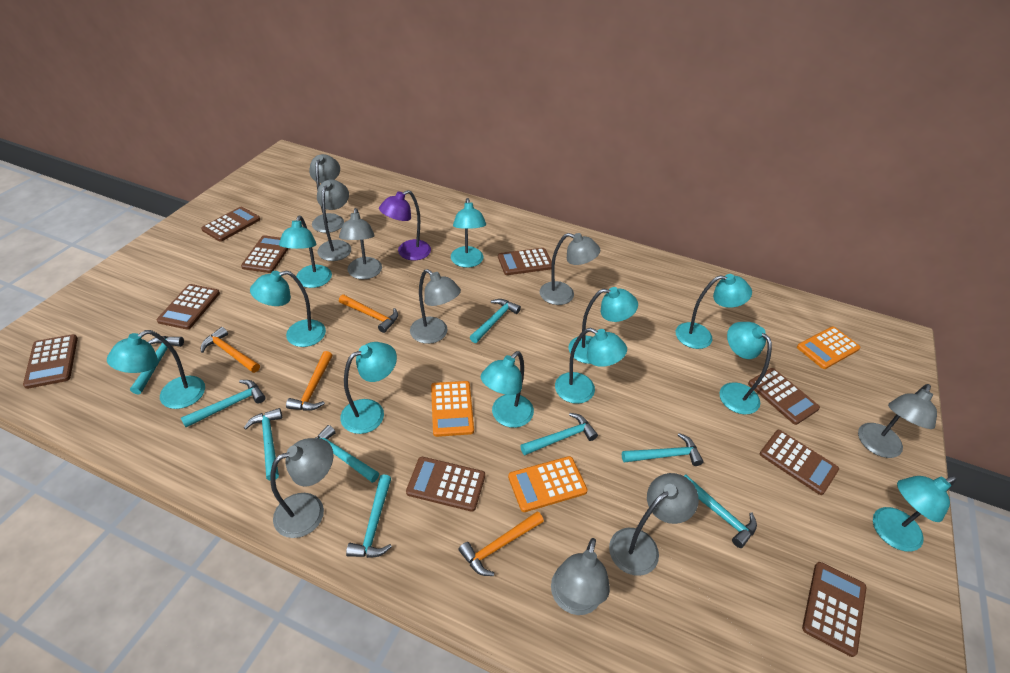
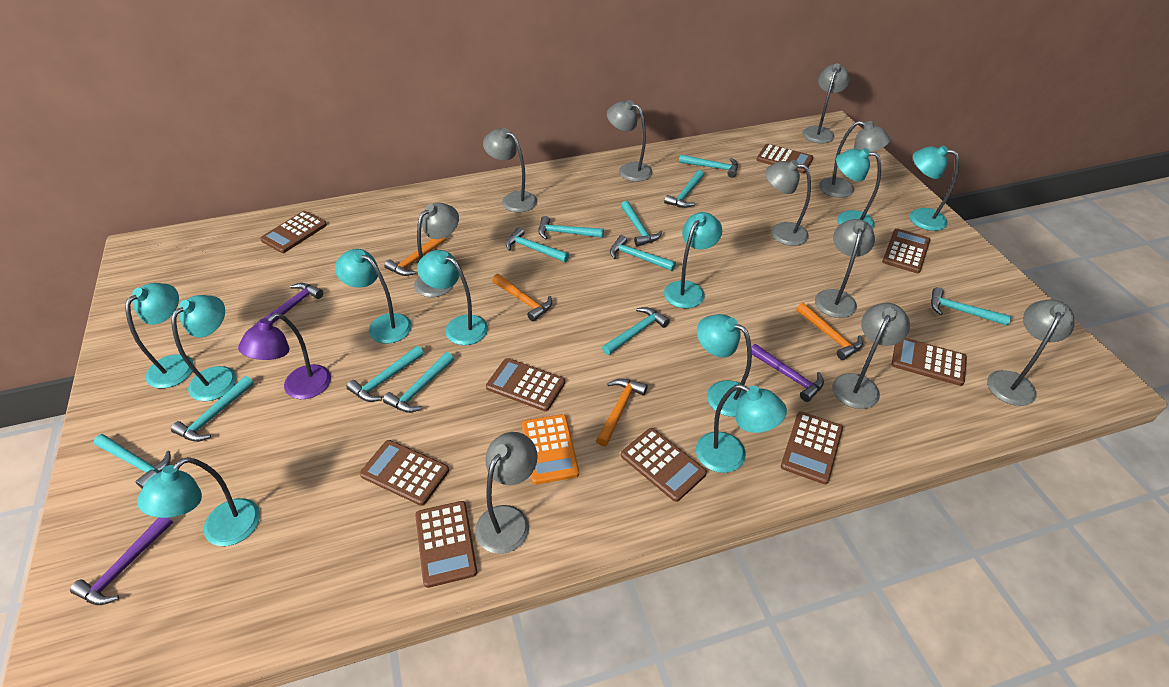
grey lamp: 9 -> 10
orange calculator: 3 -> 1
purple hammer: 0 -> 3
turquoise hammer: 9 -> 12
turquoise lamp: 11 -> 10

